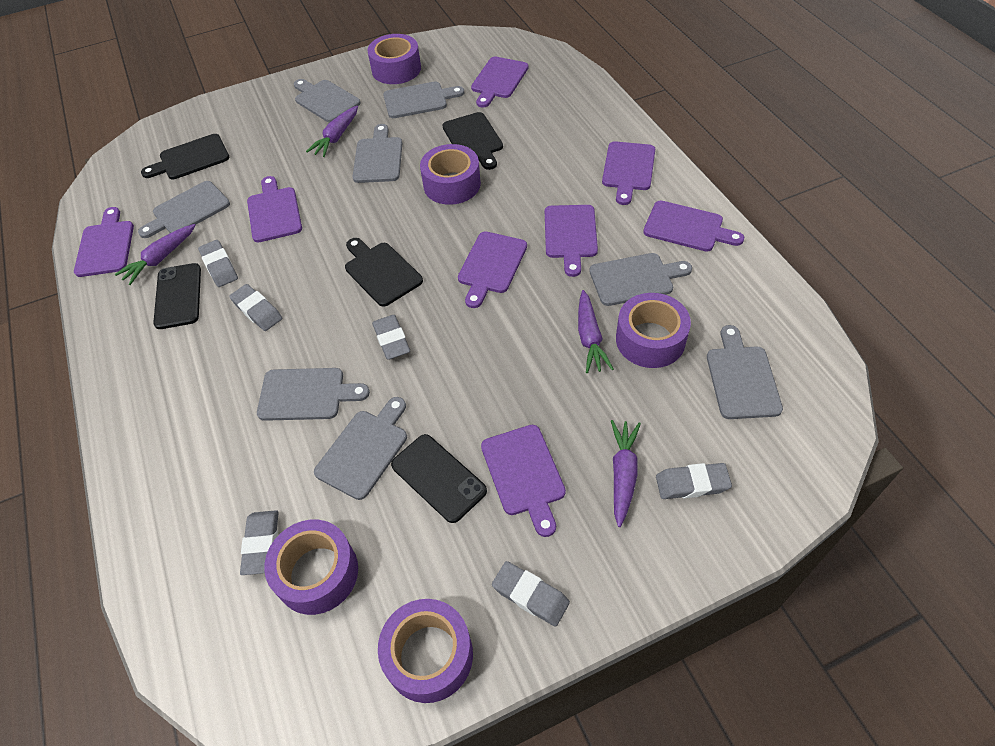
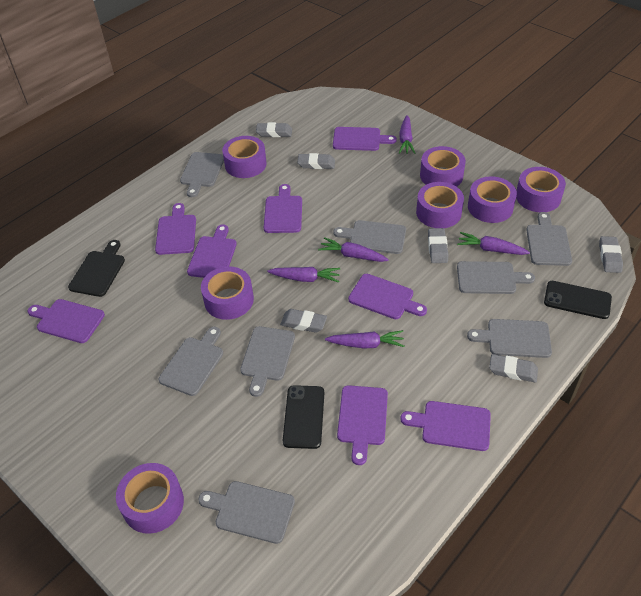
black cutting board: 3 -> 1
purple carrot: 4 -> 5
purple tape: 5 -> 7

